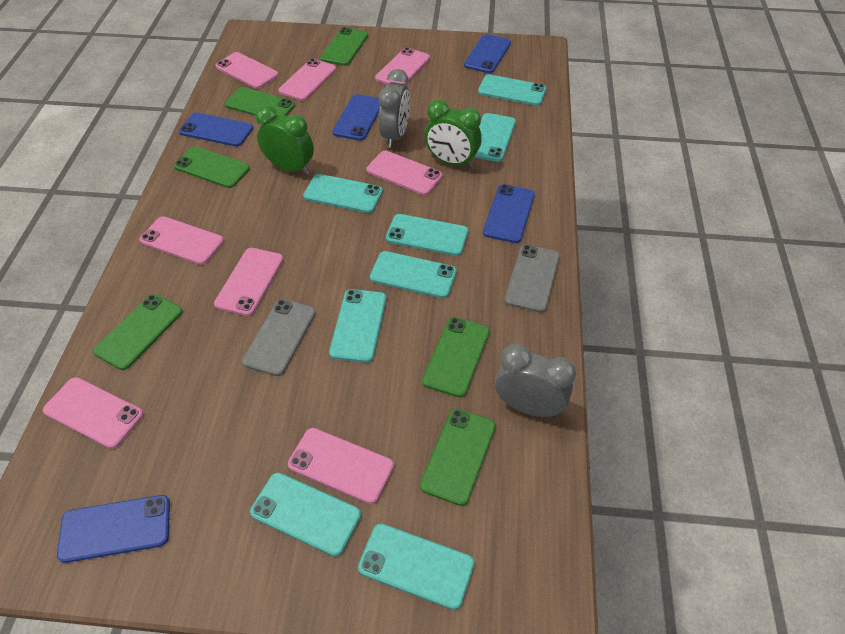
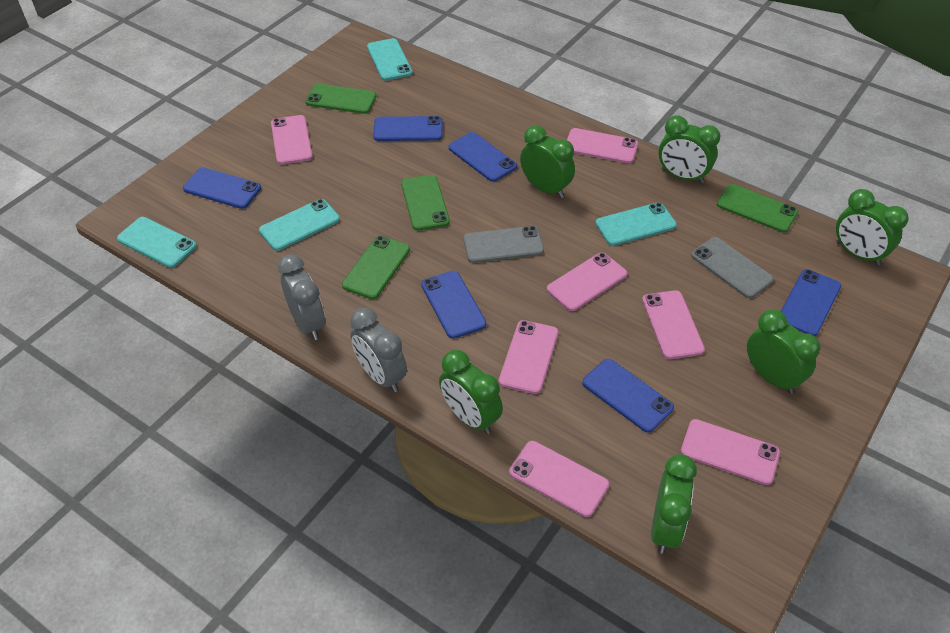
blue phone: 5 -> 6
green clock: 2 -> 6
green phone: 6 -> 4
pink phone: 8 -> 7
turquoise phone: 8 -> 4

